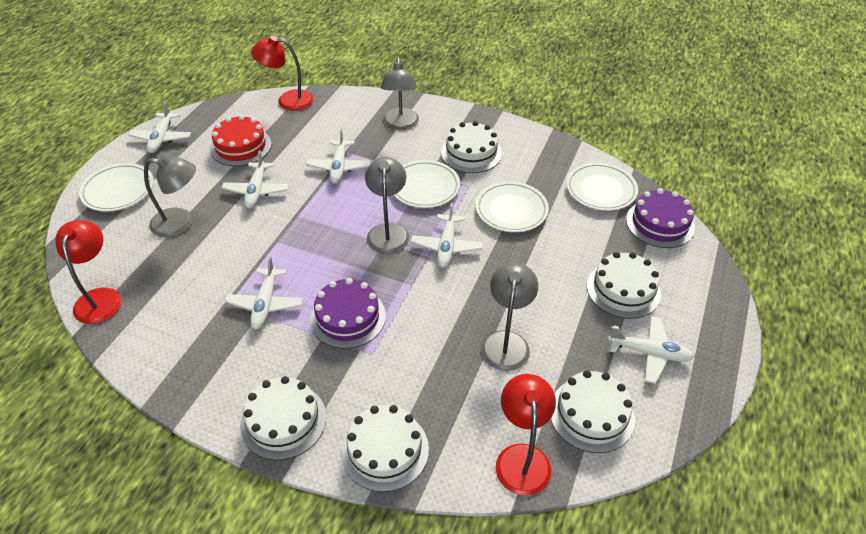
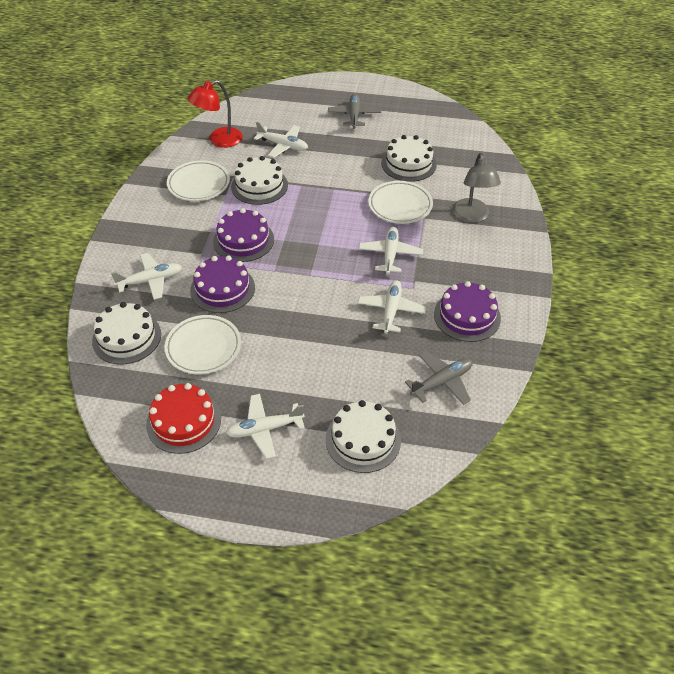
grey lamp: 4 -> 1
grey plane: 0 -> 2
purple cake: 2 -> 3
red lamp: 3 -> 1
white cake: 5 -> 4
white plane: 6 -> 5
white plate: 4 -> 3

